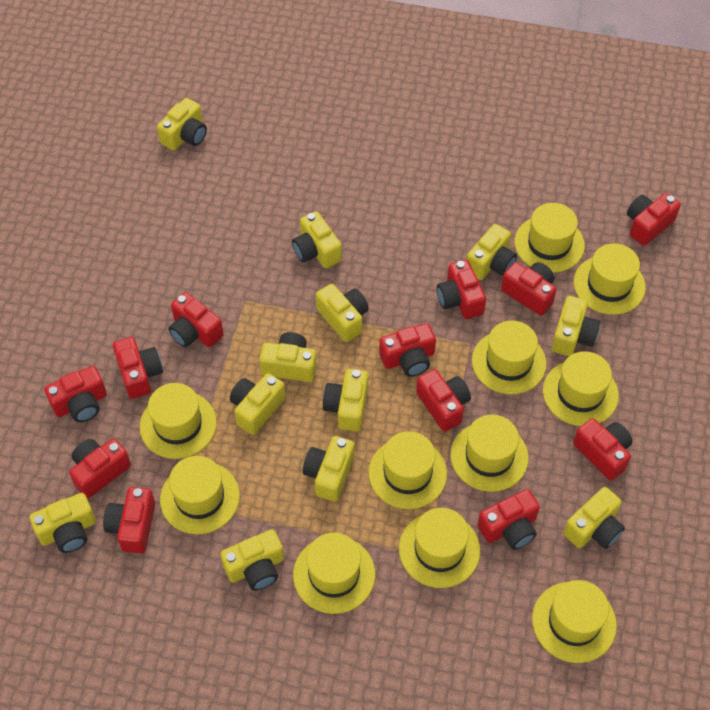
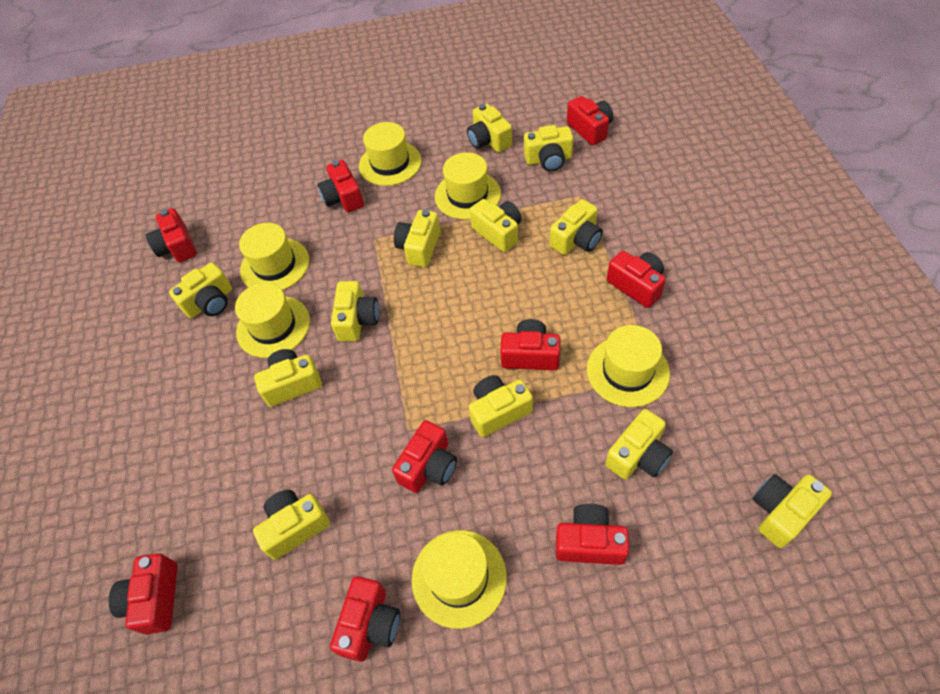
red camera: 12 -> 9
yellow hat: 11 -> 6

